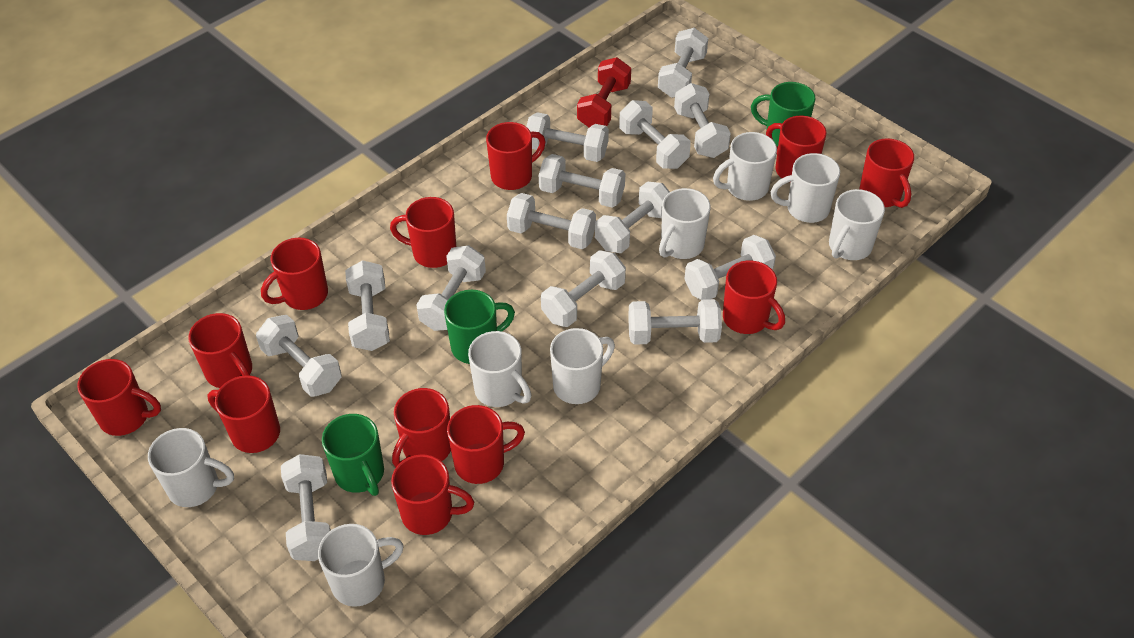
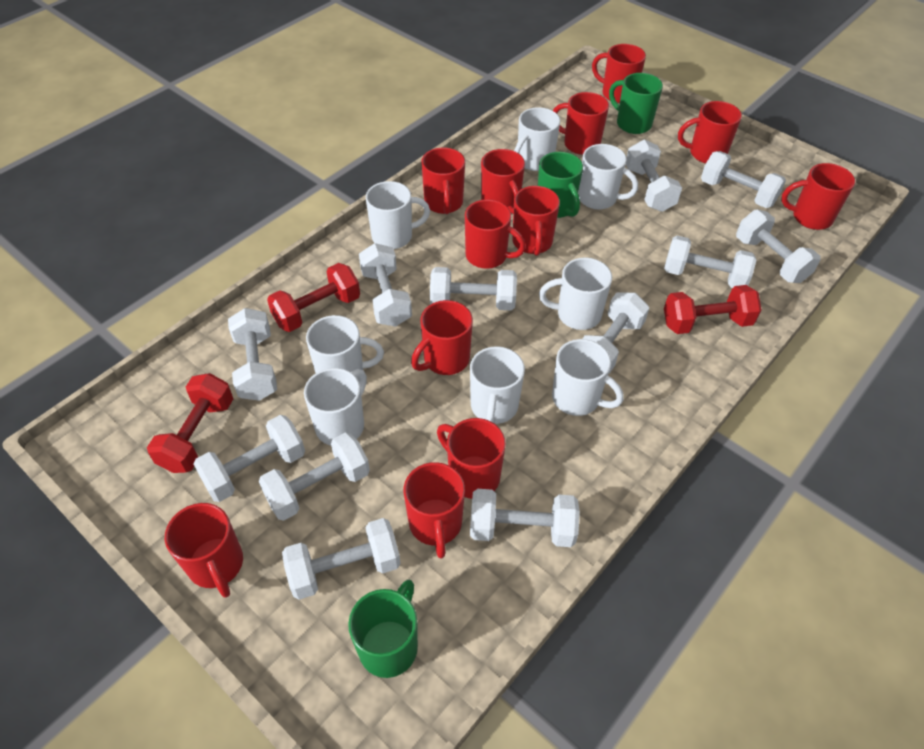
red dumbbell: 1 -> 3
white dumbbell: 14 -> 12

